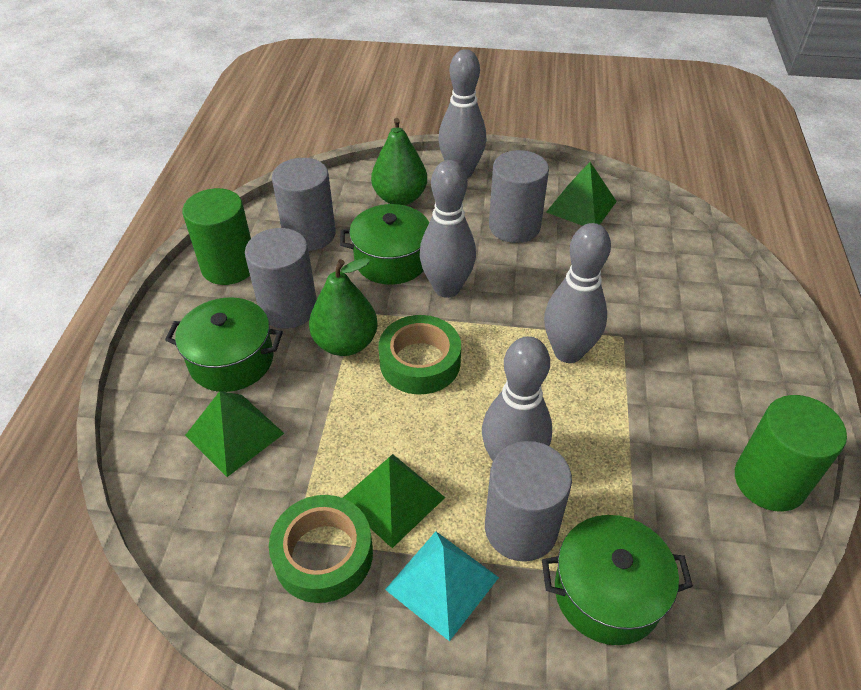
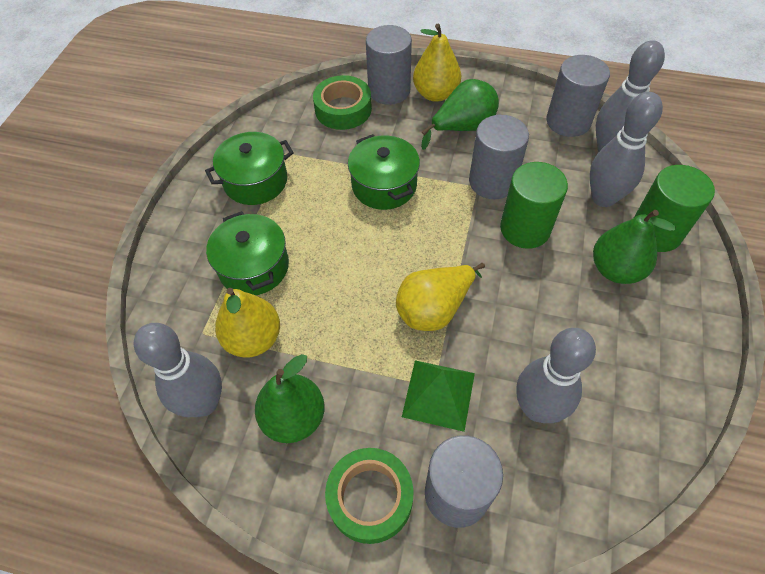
green pear: 2 -> 3
green pyramid: 3 -> 1
turquoise pyramid: 1 -> 0
yellow pear: 0 -> 3

